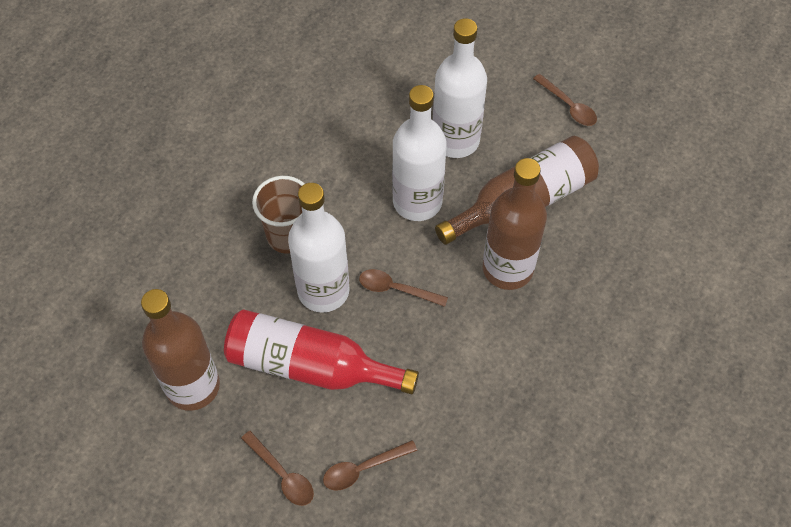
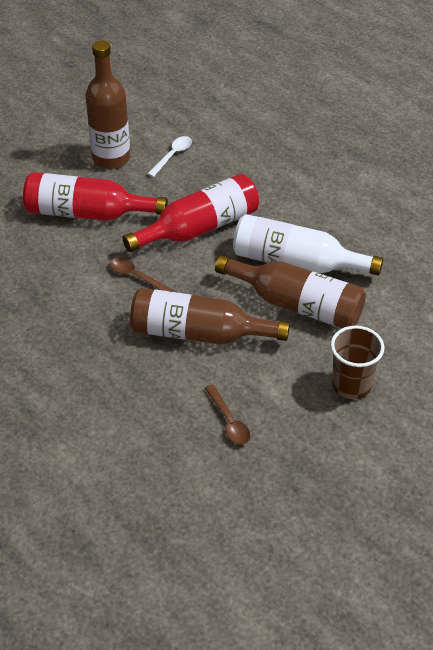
brown spoon: 4 -> 2
red bottle: 1 -> 2
white bottle: 3 -> 1
white spoon: 0 -> 1

